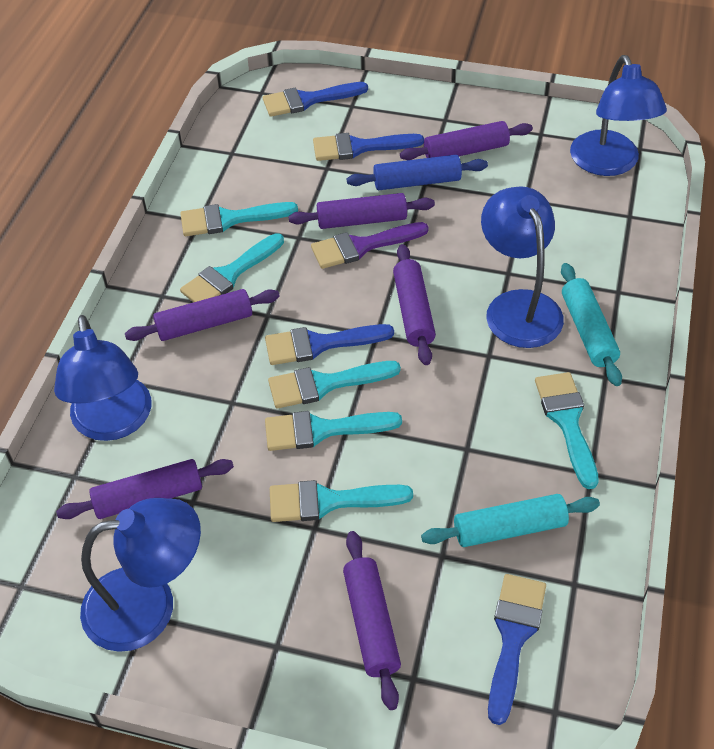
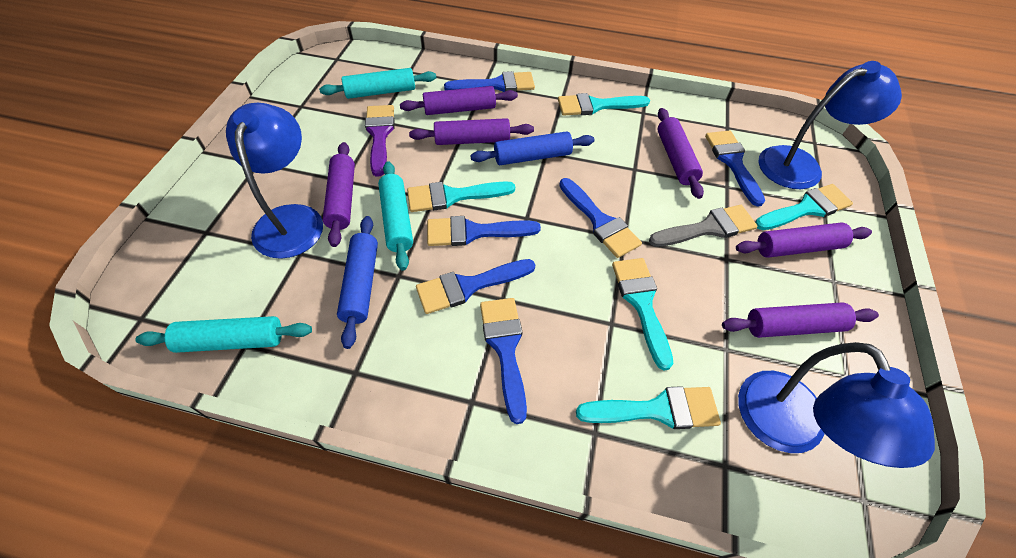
blue brush: 4 -> 6
blue lamp: 4 -> 3
blue rolling pin: 1 -> 2
grey brush: 0 -> 1
turquoise brush: 6 -> 5
turquoise rolling pin: 2 -> 3

